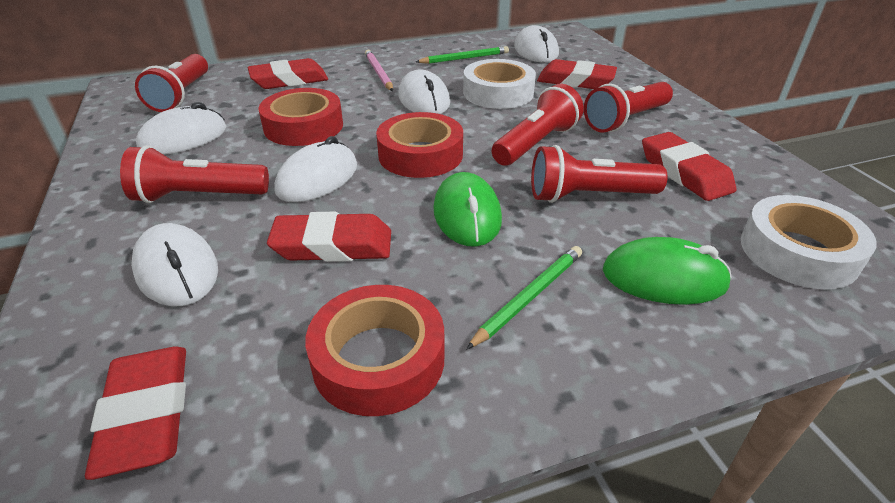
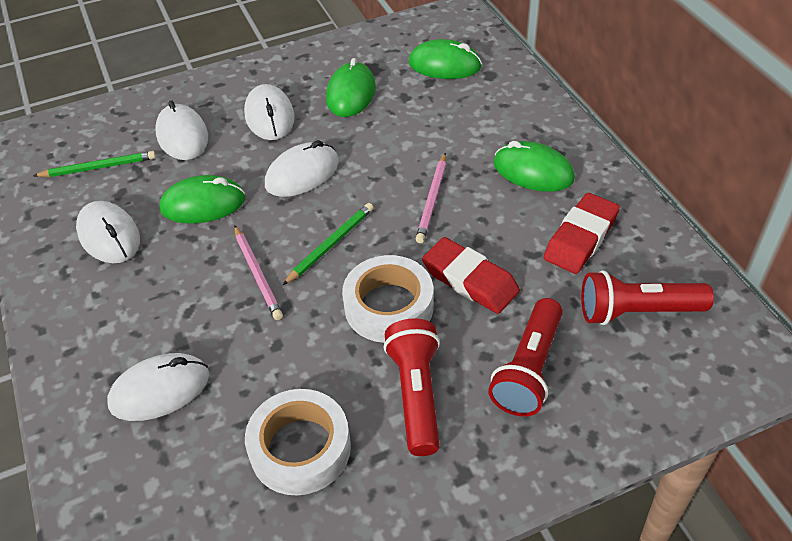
green mouse: 2 -> 4
pink pencil: 1 -> 2
red eraser: 5 -> 2
red flashlight: 5 -> 3
red tape: 3 -> 0

